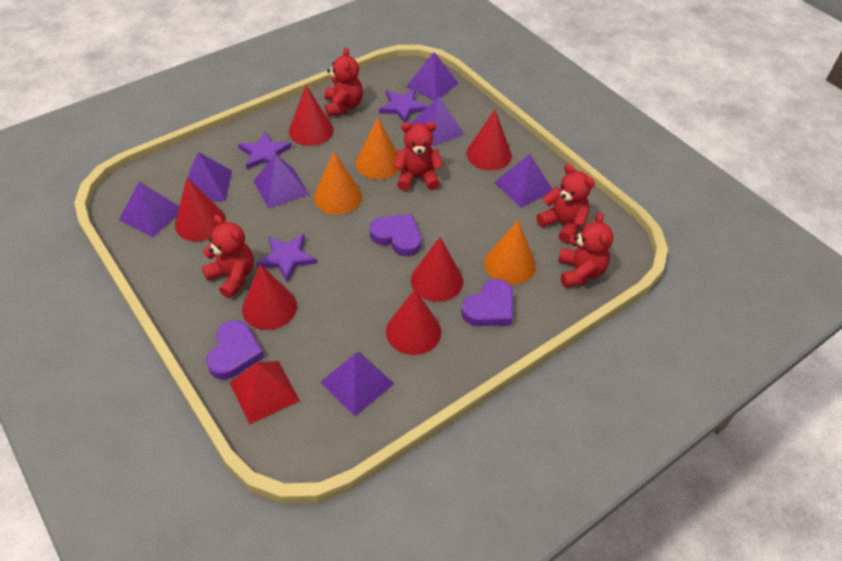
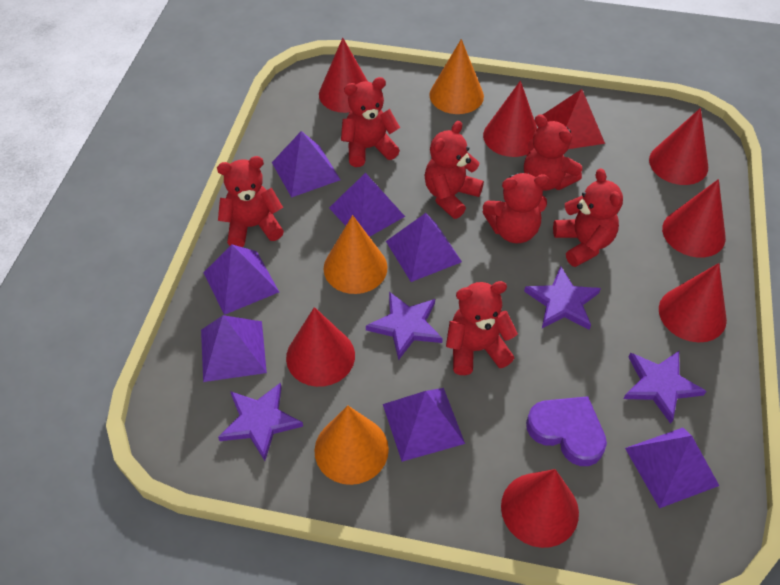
purple heart: 3 -> 1
purple star: 3 -> 4
red cone: 6 -> 7
red teddy bear: 5 -> 7

